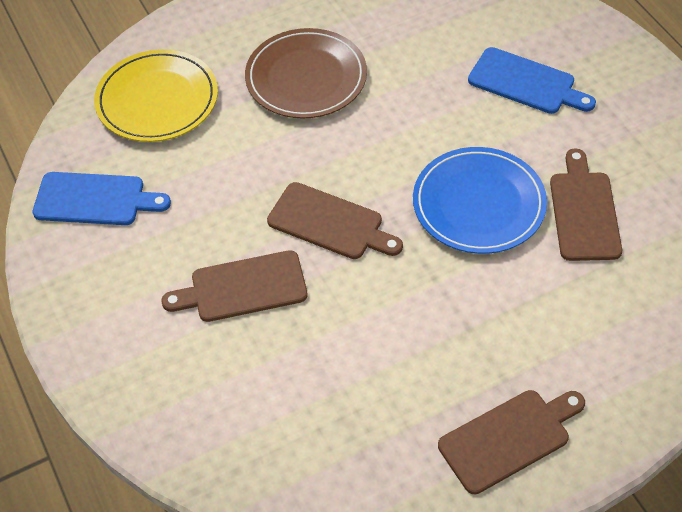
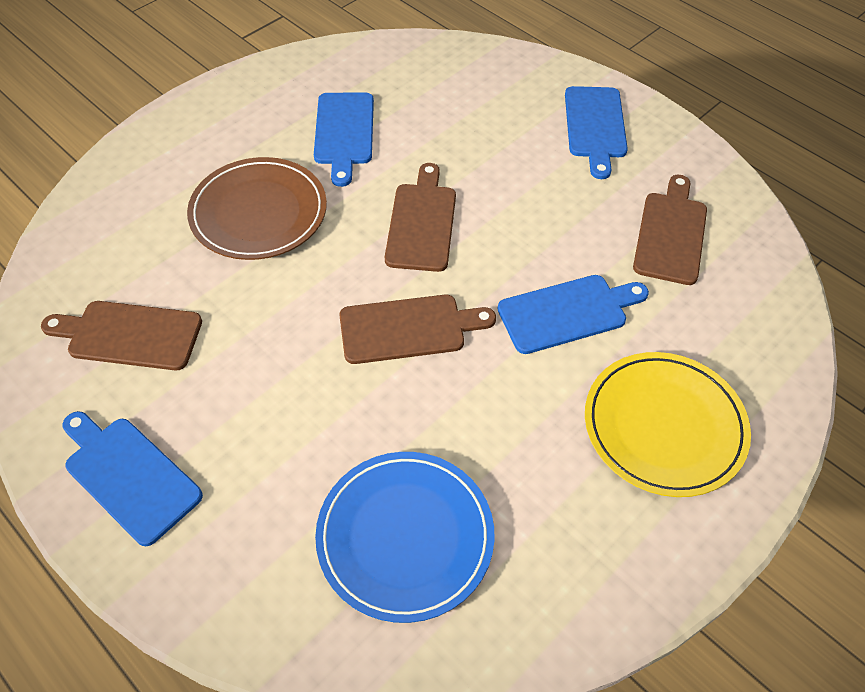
blue cutting board: 2 -> 4

